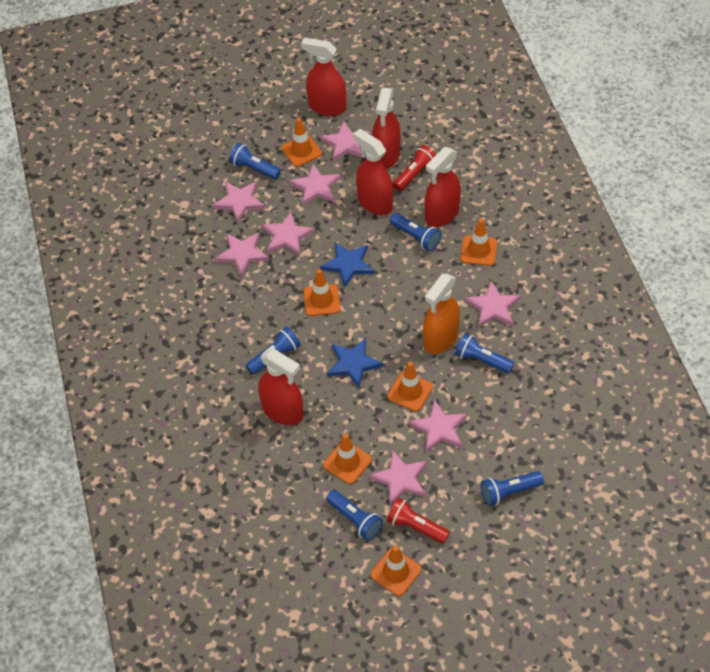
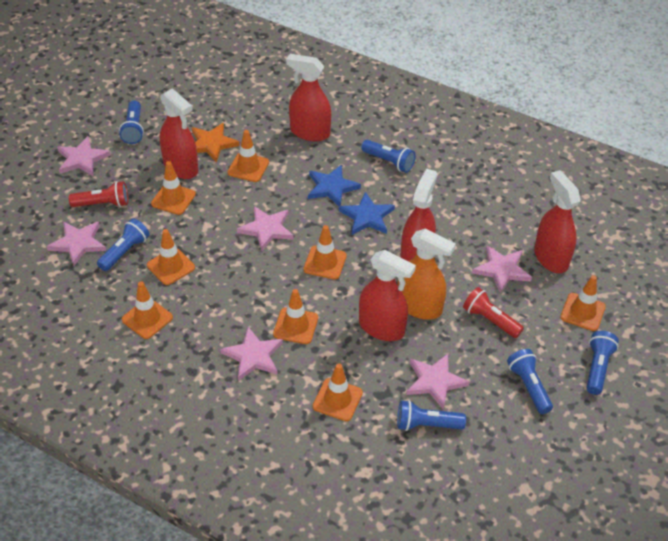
orange star: 0 -> 1
orange traffic cone: 6 -> 8
pink star: 8 -> 6

